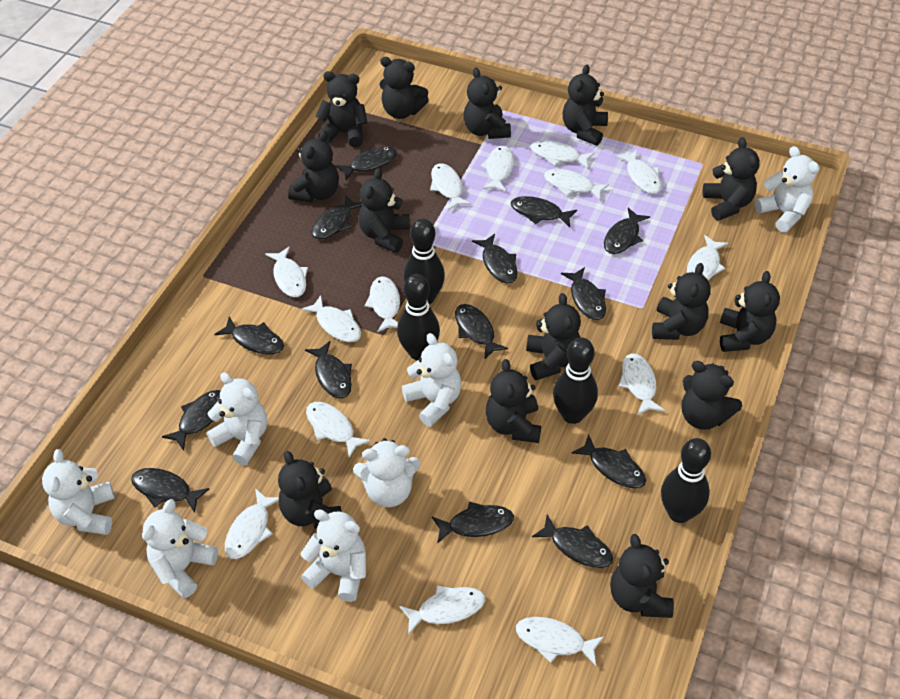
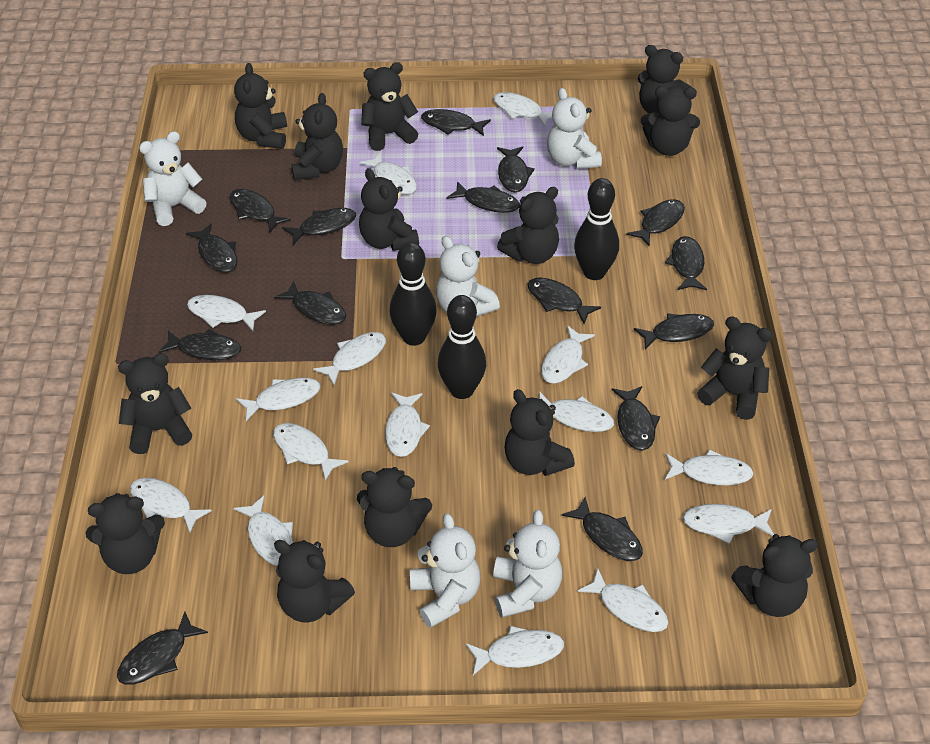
black bowling pin: 4 -> 3
black fish: 14 -> 15
white fish: 14 -> 15
white teddy bear: 7 -> 5

